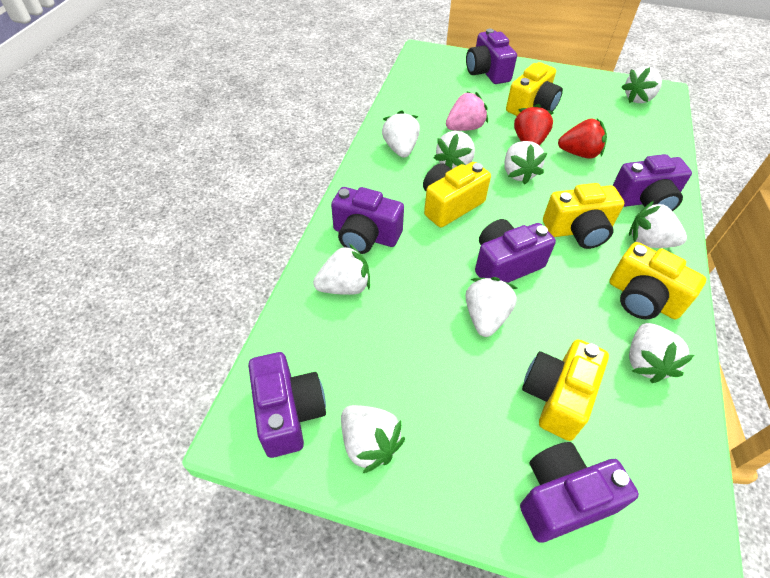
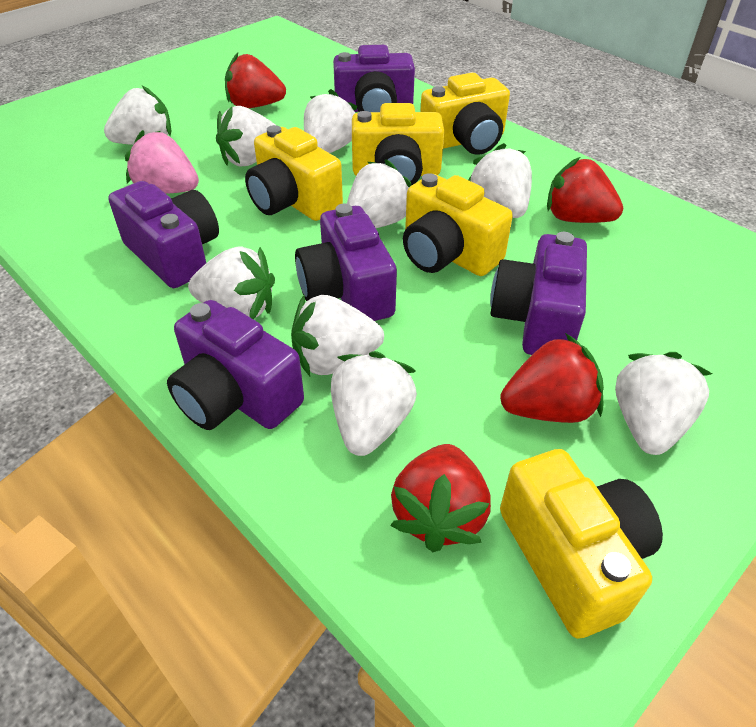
purple camera: 6 -> 5
red strawberry: 2 -> 4

